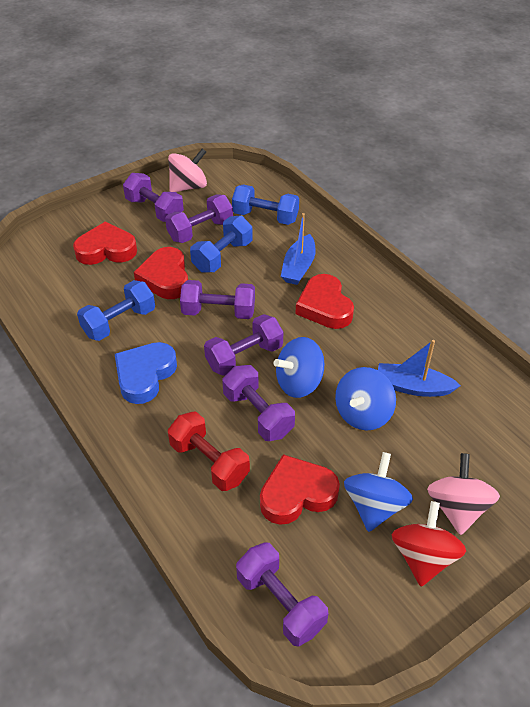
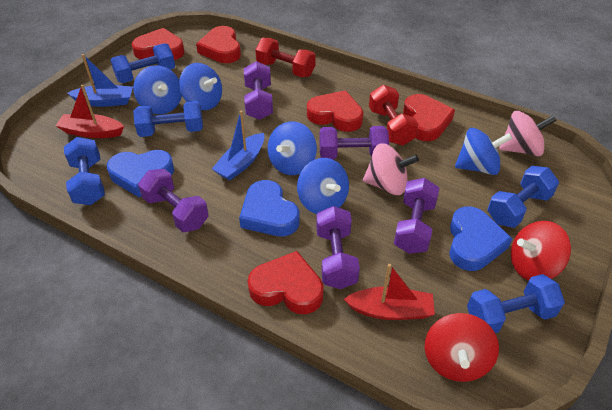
blue dumbbell: 3 -> 5
blue heart: 1 -> 3
blue spinning top: 3 -> 5
purple dumbbell: 6 -> 5
red boat: 0 -> 2
red dumbbell: 1 -> 2
red heart: 4 -> 5
red spinning top: 1 -> 2

